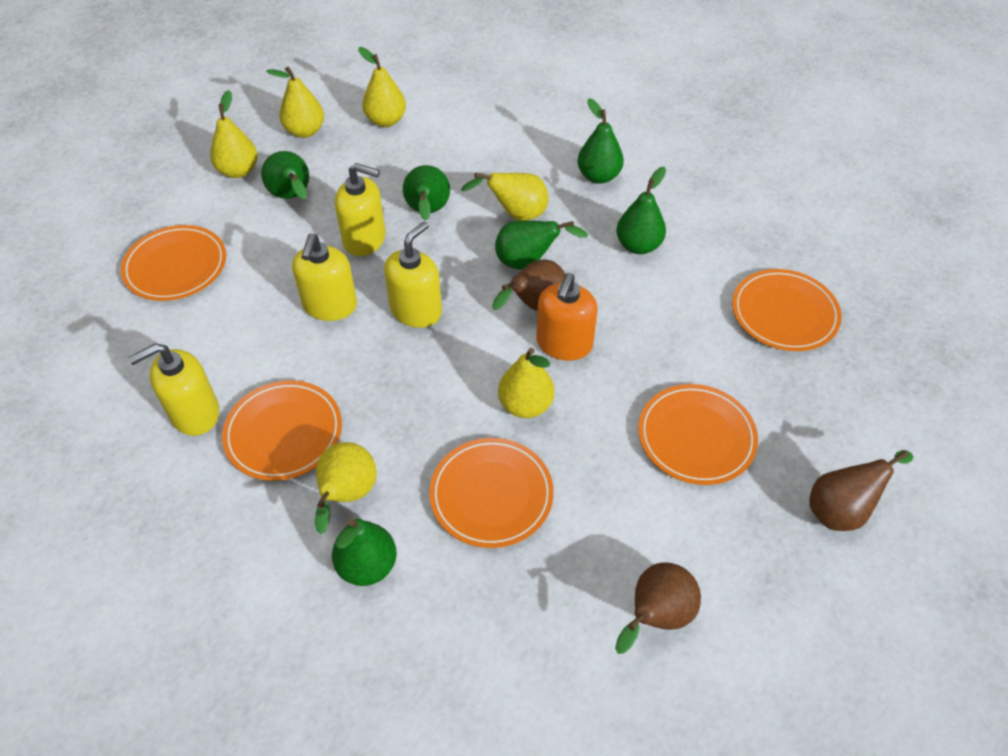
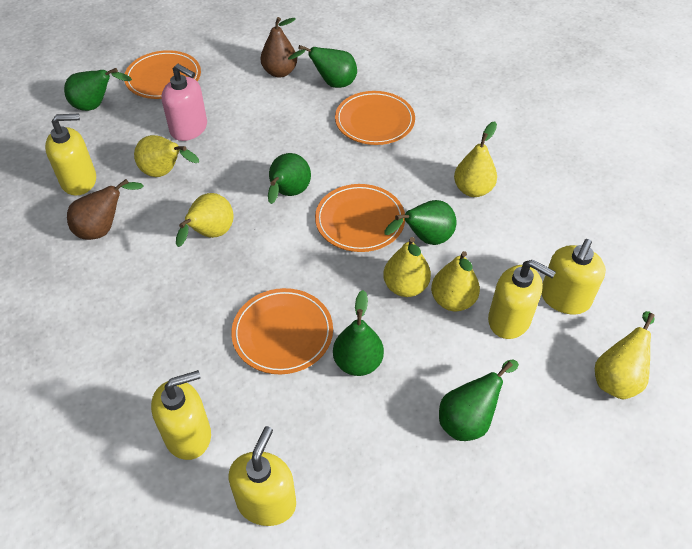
brown pear: 3 -> 2
orange plate: 5 -> 4
orange soap dispenser: 1 -> 0
pink soap dispenser: 0 -> 1
yellow soap dispenser: 4 -> 5

